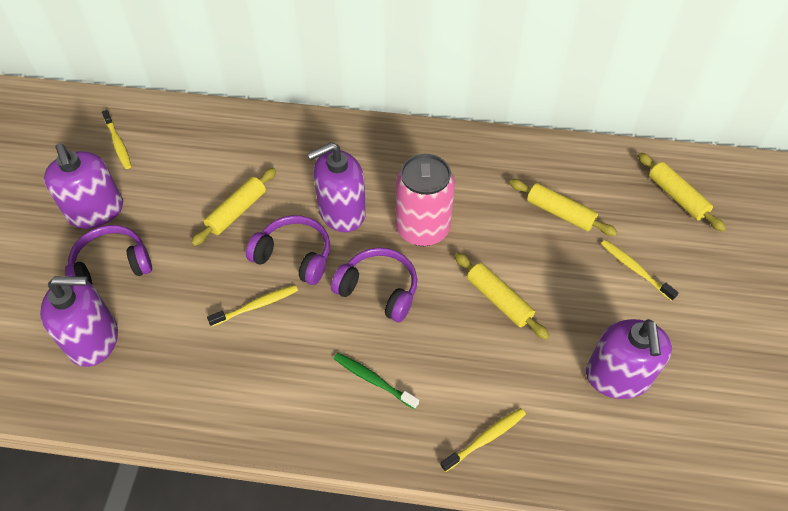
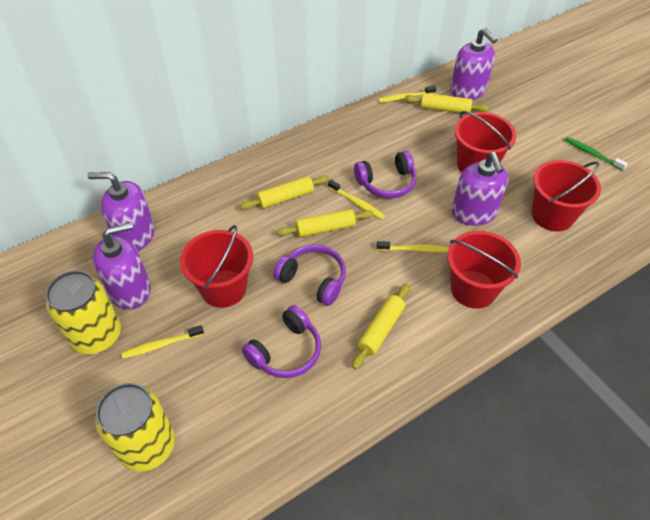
pink can: 1 -> 0
red bucket: 0 -> 4
yellow can: 0 -> 2

